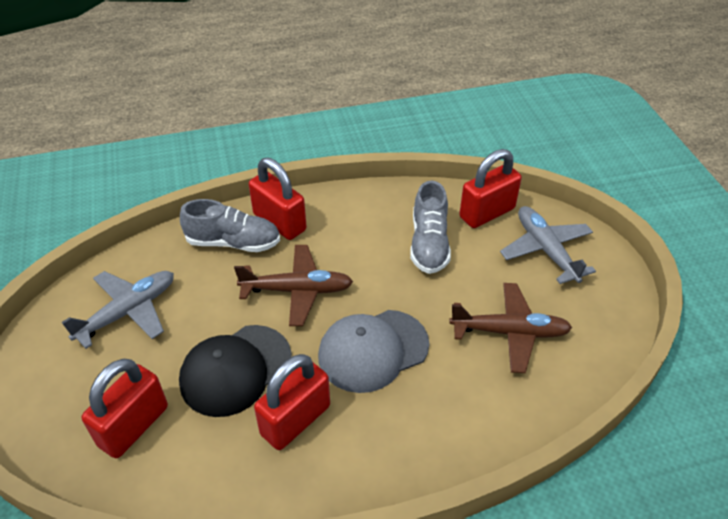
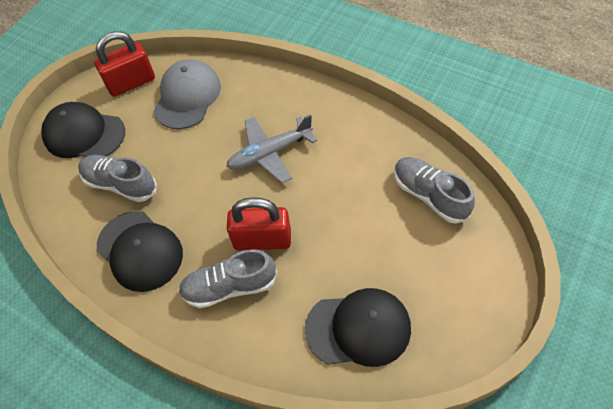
black cap: 1 -> 3
brown plane: 2 -> 0
grey plane: 2 -> 1
grey shoe: 2 -> 3
red padlock: 4 -> 2

